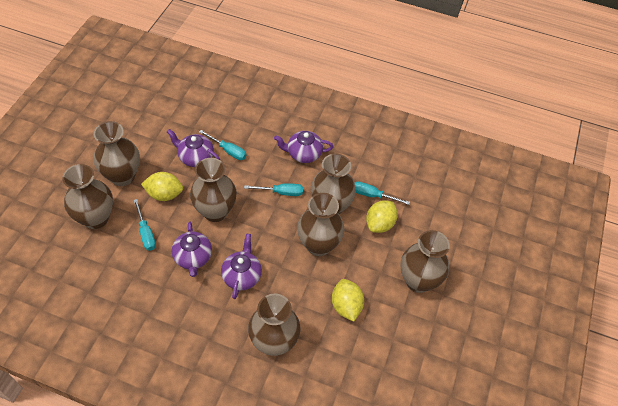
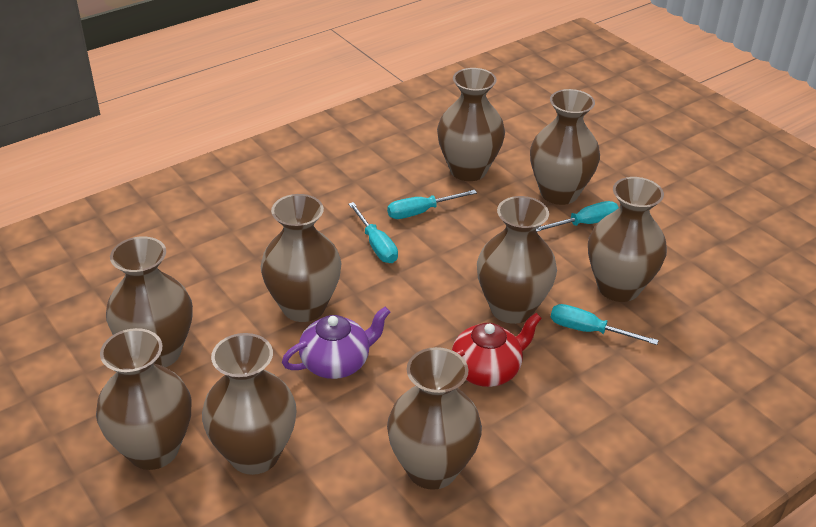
brown vase: 7 -> 9
purple teapot: 4 -> 1
red teapot: 0 -> 1
yellow lemon: 3 -> 0

